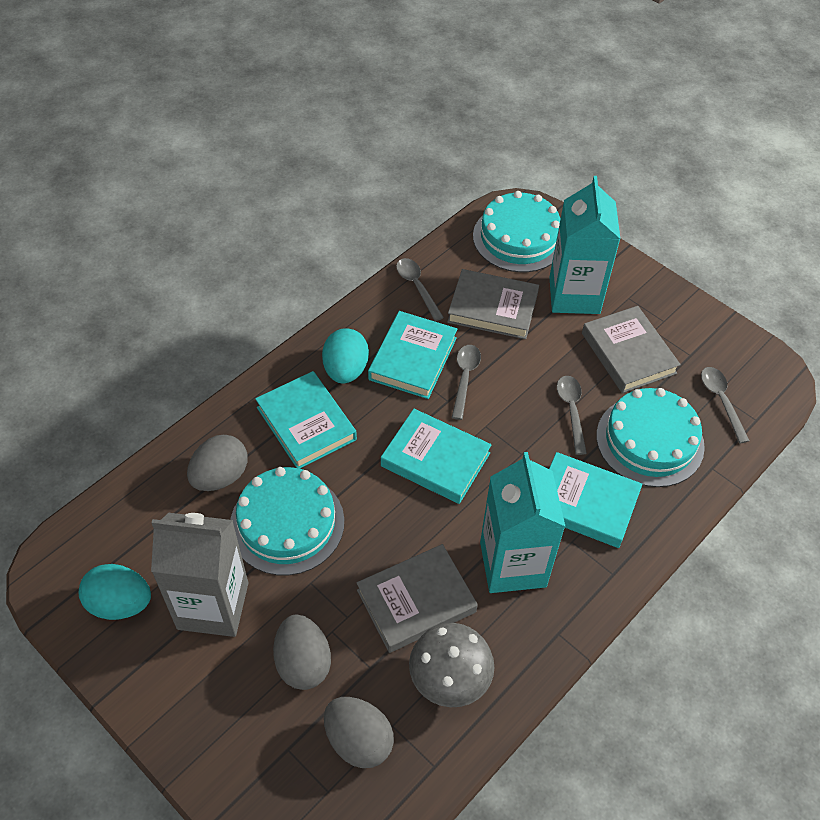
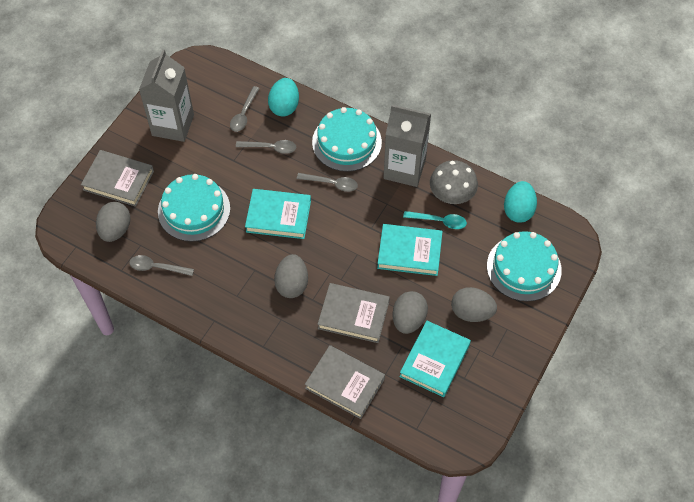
grey carton: 1 -> 2
grey egg: 3 -> 4
turquoise book: 4 -> 3
turquoise carton: 2 -> 0
turquoise spoon: 0 -> 1

